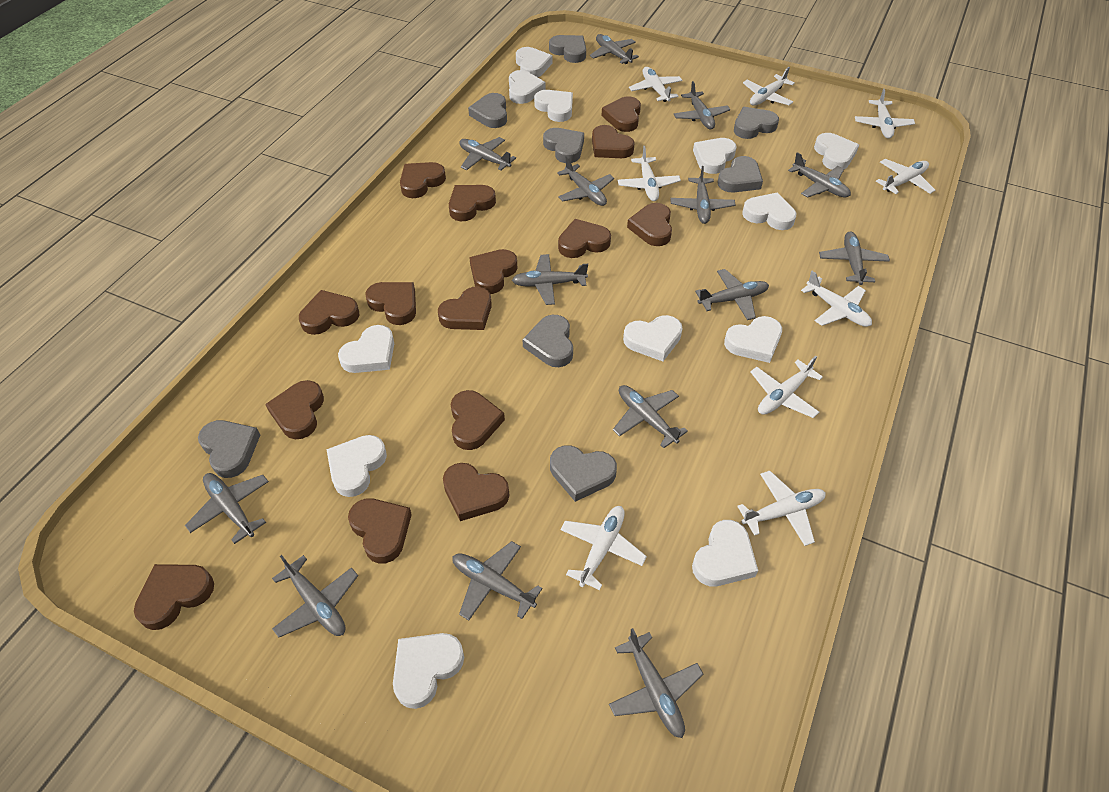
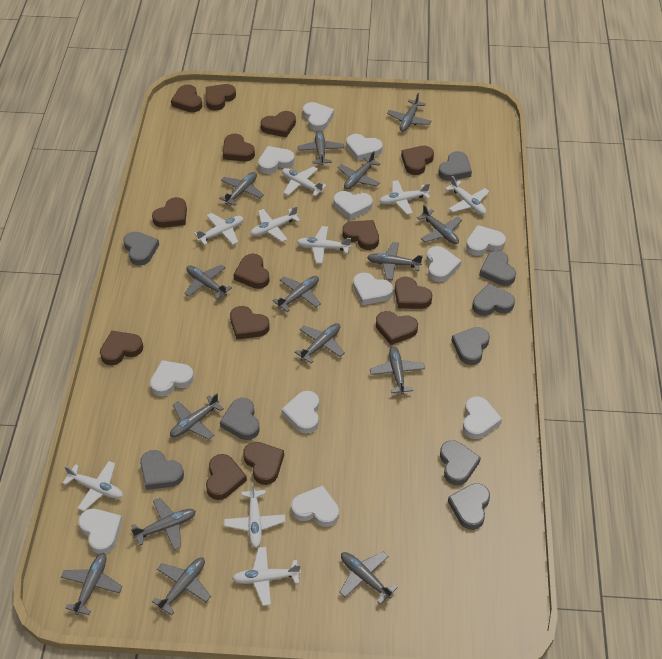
brown heart: 15 -> 14
grey heart: 8 -> 9
grey plane: 14 -> 15

